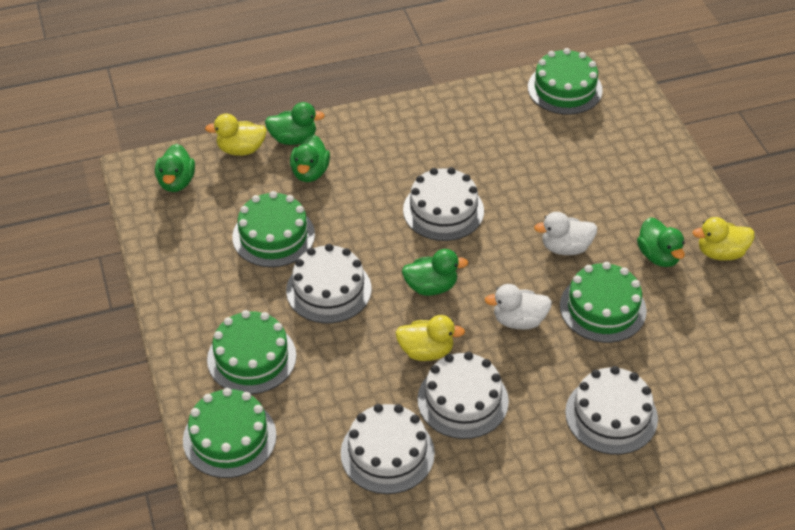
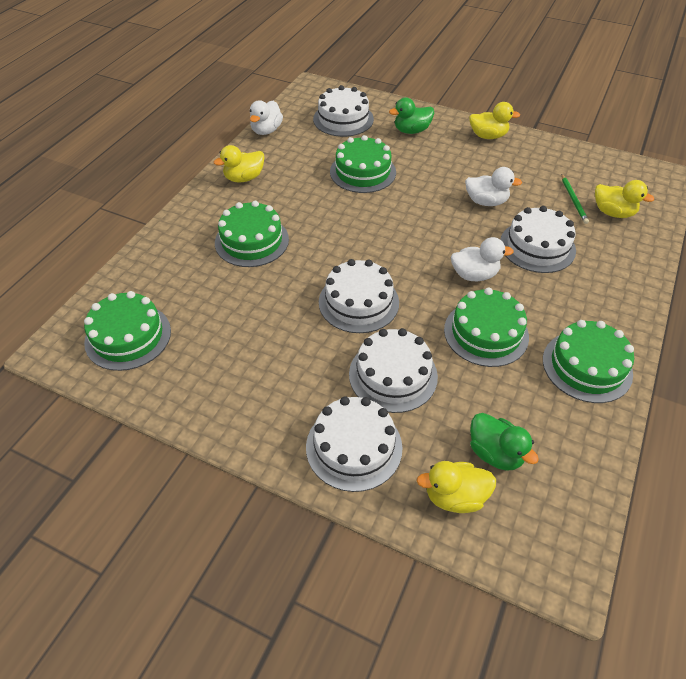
green duck: 5 -> 2
green pencil: 0 -> 1
white duck: 2 -> 3
yellow duck: 3 -> 4

